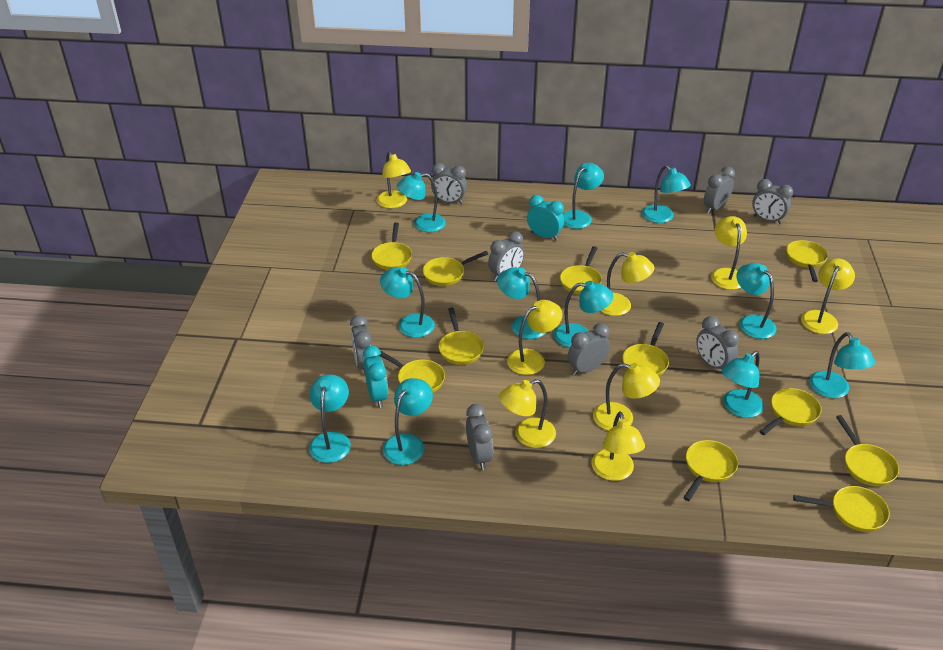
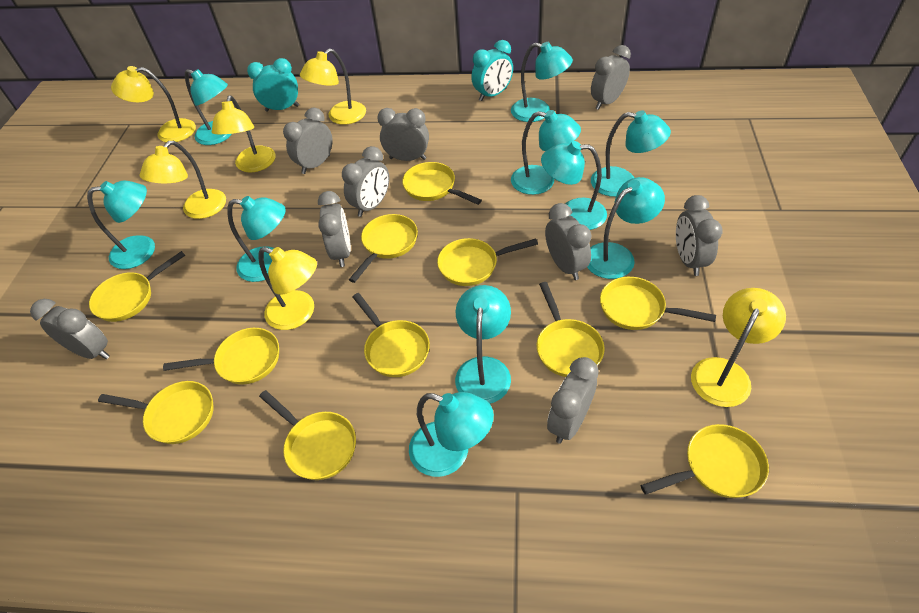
grey clock: 8 -> 9
turquoise lamp: 11 -> 10
yellow lamp: 8 -> 6

